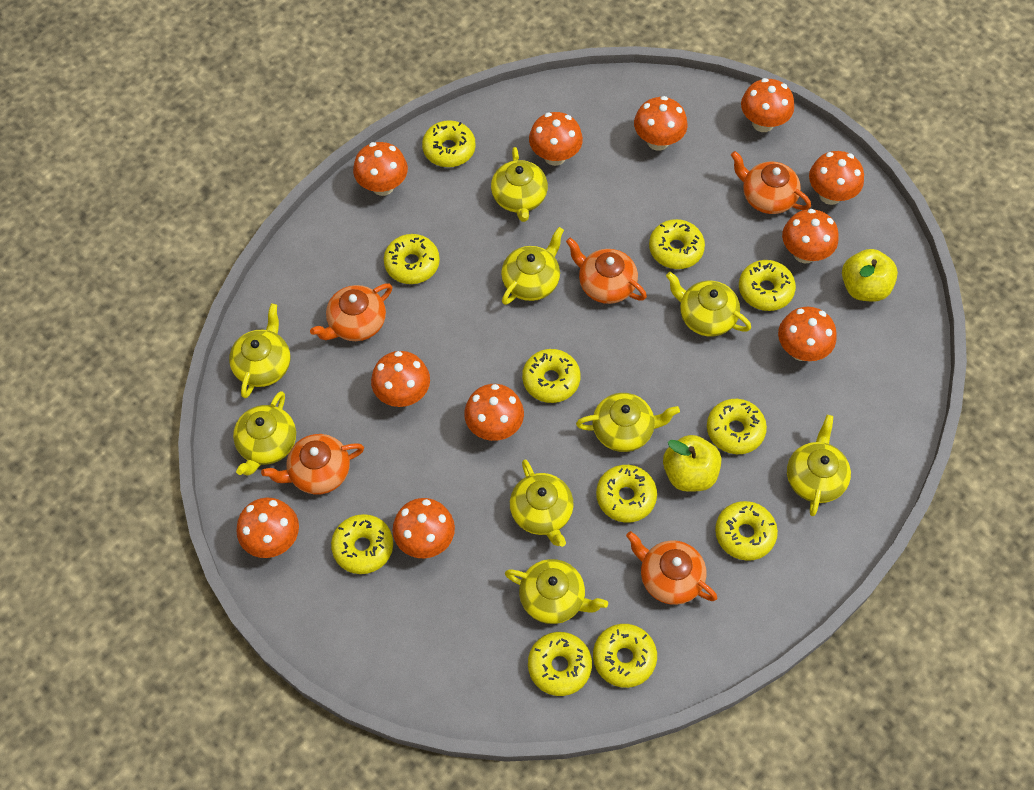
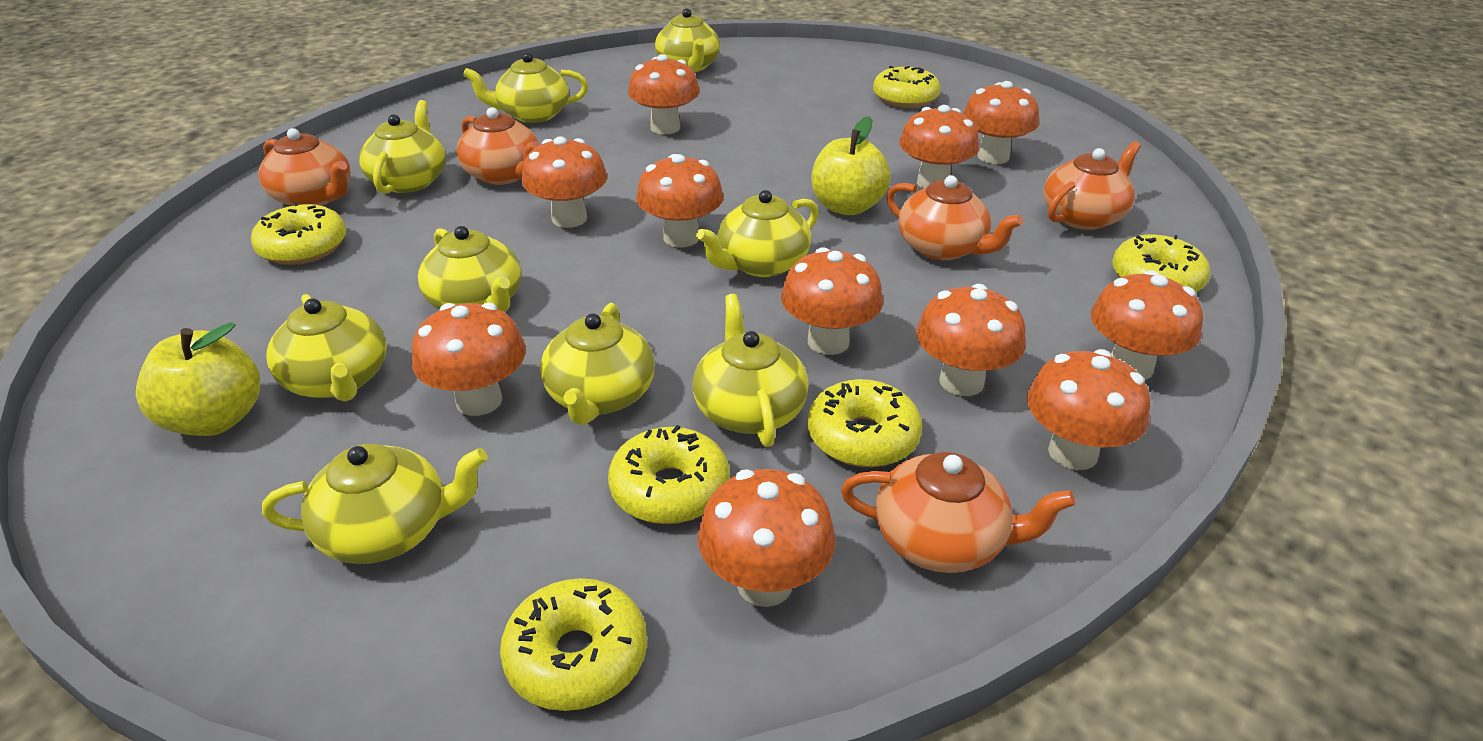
yellow donut: 11 -> 6

